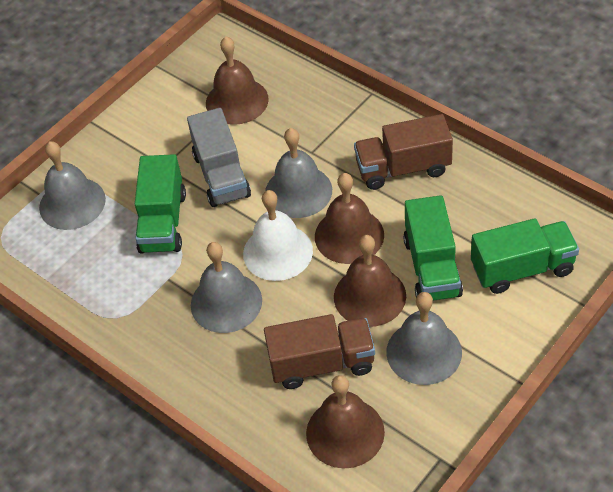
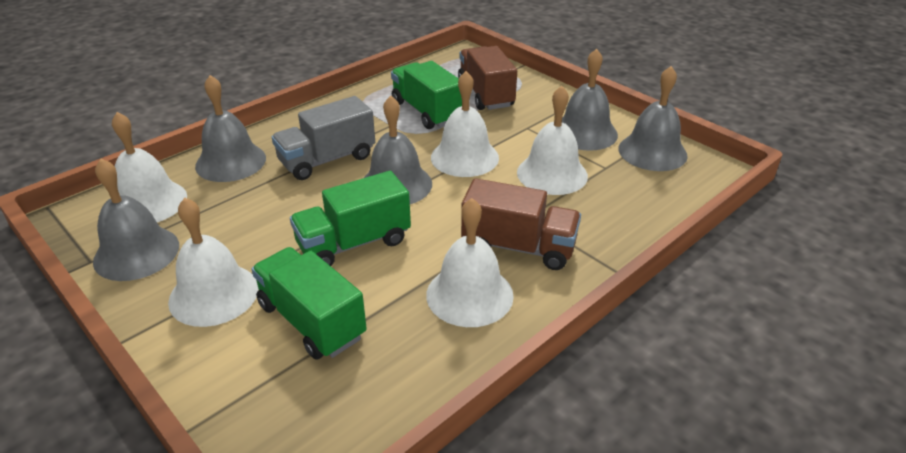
brown bell: 4 -> 0
grey bell: 4 -> 5
white bell: 1 -> 5

